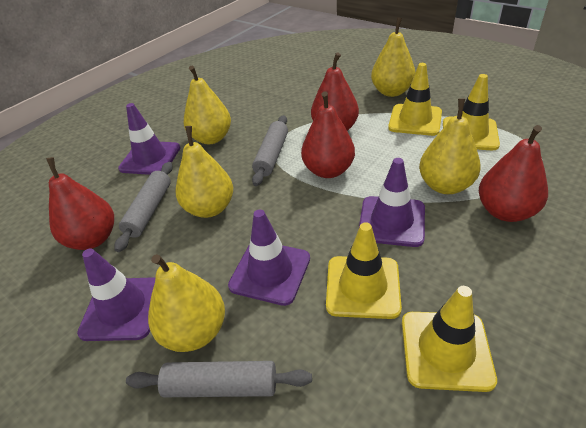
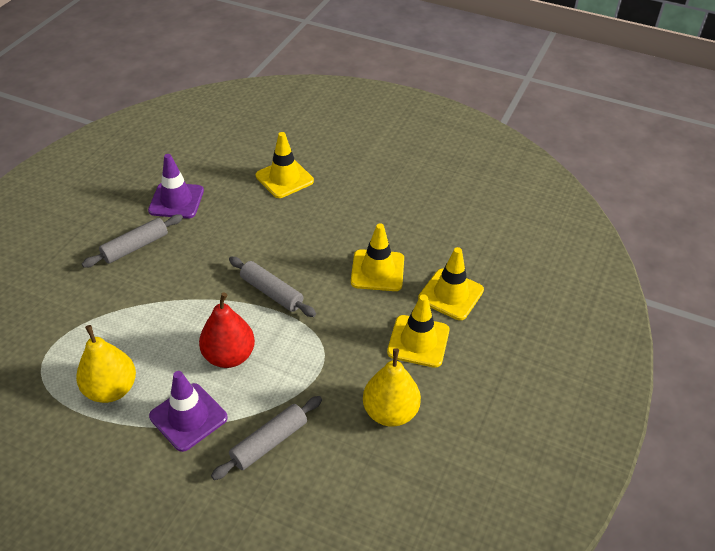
purple traffic cone: 4 -> 2
red pear: 4 -> 1
yellow pear: 5 -> 2

